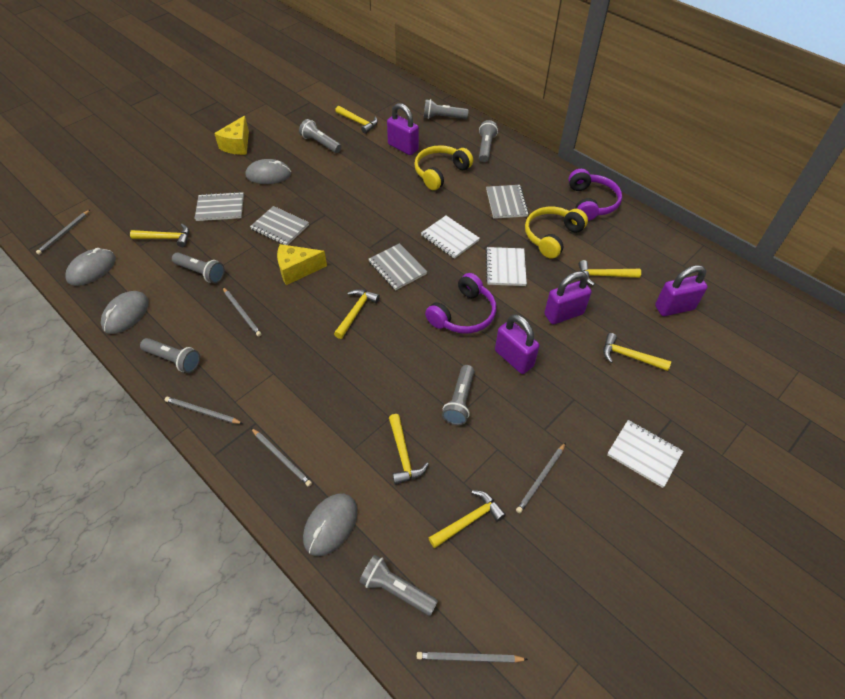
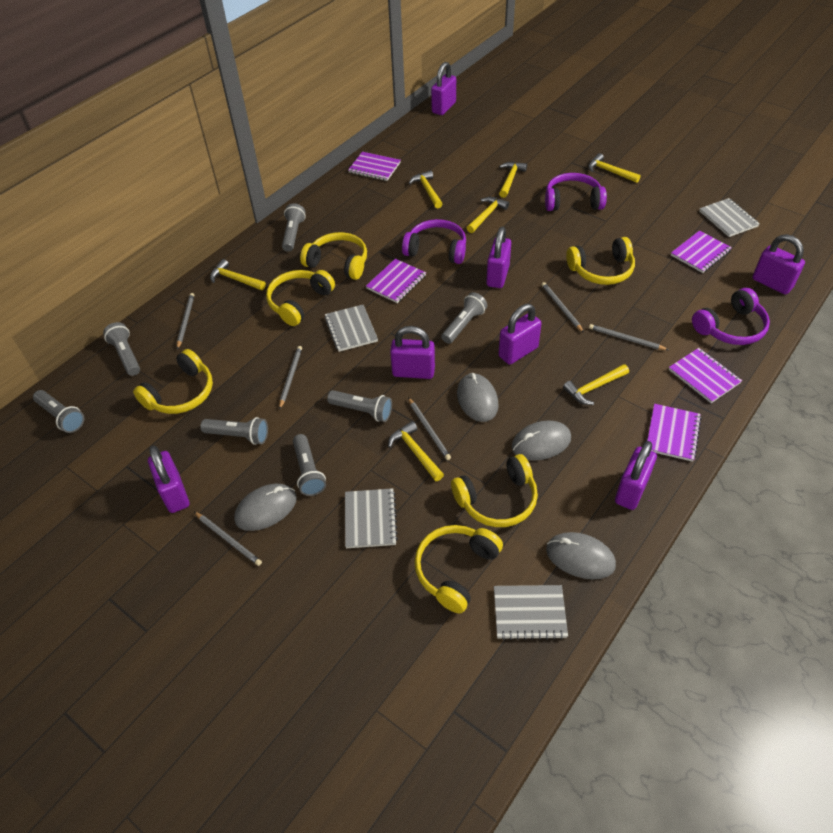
purple headphones: 2 -> 3
purple notebook: 0 -> 5
purple padlock: 4 -> 7
white notebook: 3 -> 0
yellow cheese: 2 -> 0
yellow headphones: 2 -> 6

